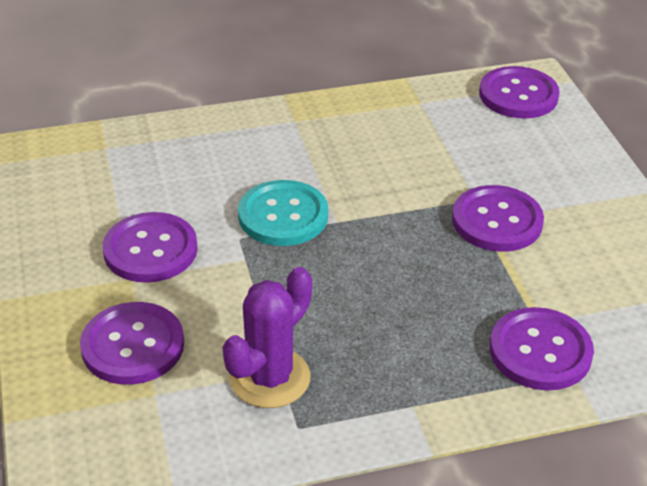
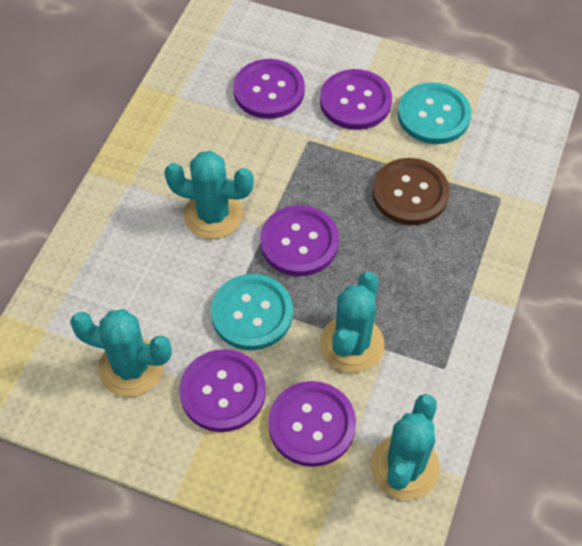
brown button: 0 -> 1
purple cactus: 1 -> 0
turquoise button: 1 -> 2
turquoise cactus: 0 -> 4

